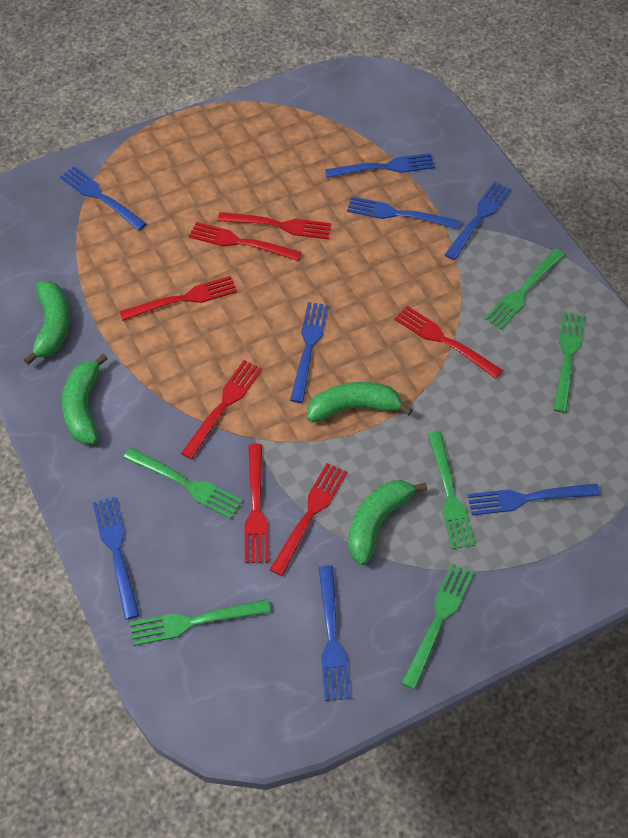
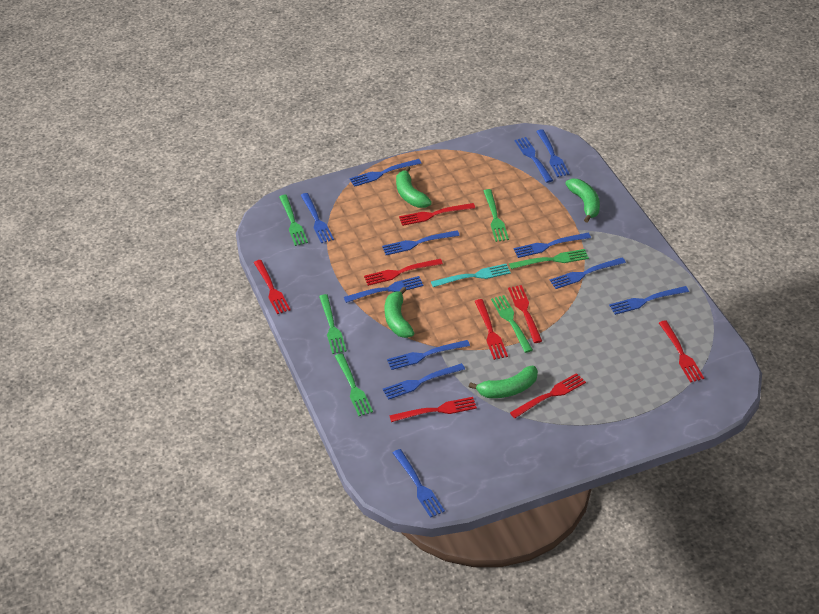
blue fork: 8 -> 12
red fork: 7 -> 8
turquoise fork: 0 -> 1

